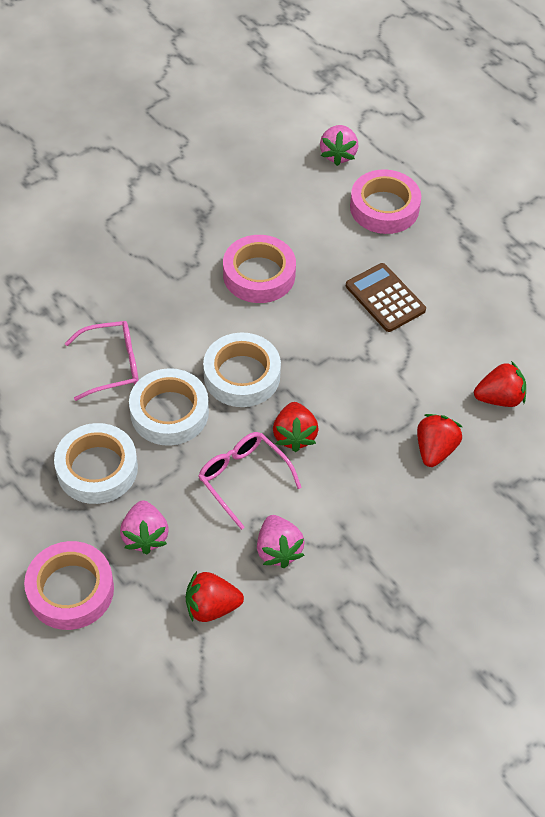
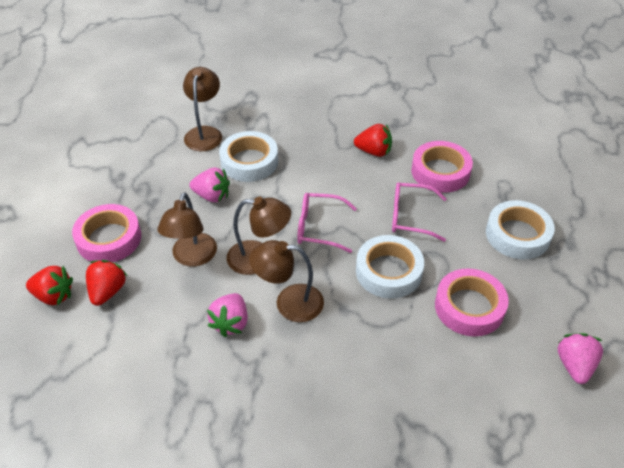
brown calculator: 1 -> 0
brown lamp: 0 -> 4
red strawberry: 4 -> 3

